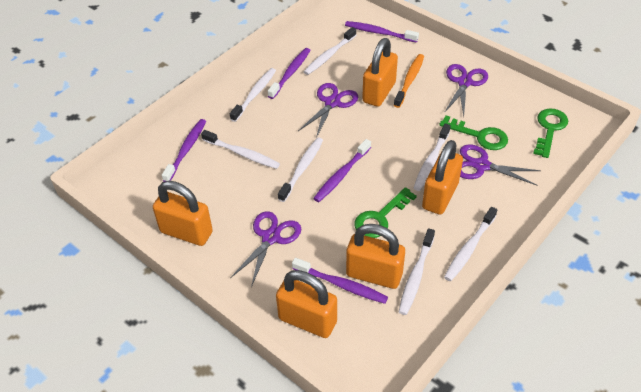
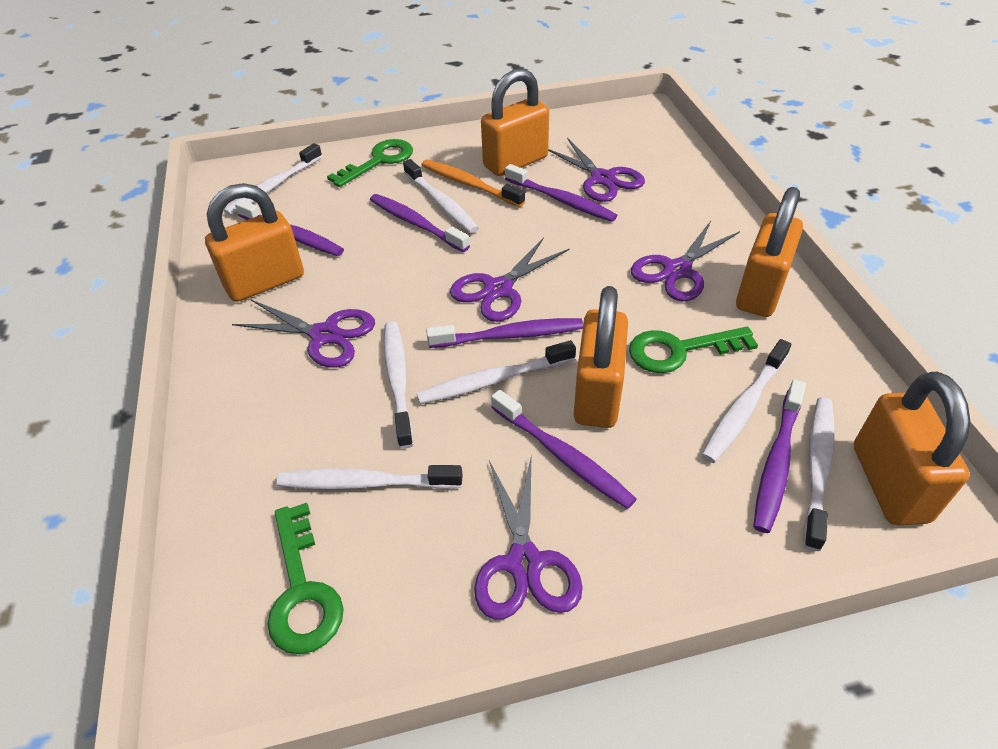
purple scissors: 4 -> 5
purple toothbrush: 5 -> 6

